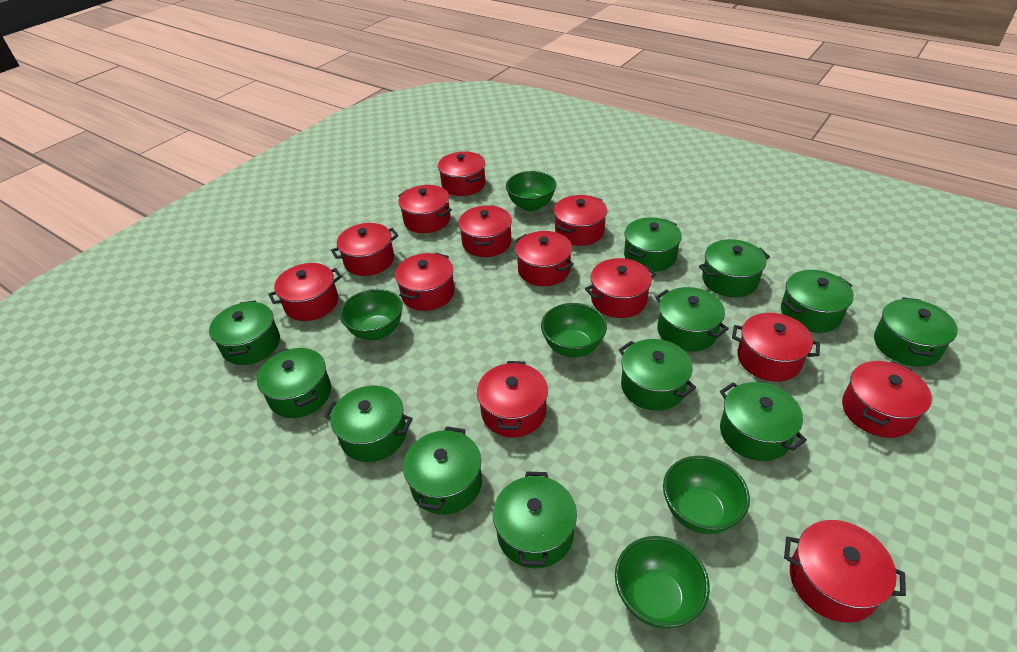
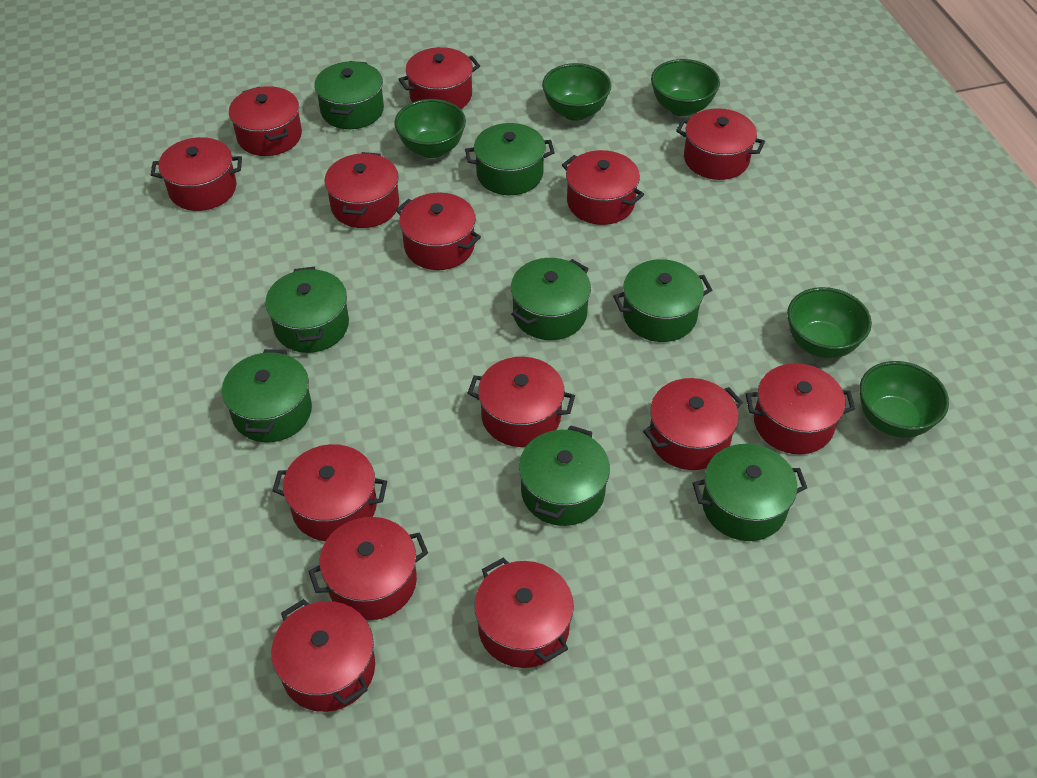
green pot: 12 -> 8
red pot: 13 -> 14

